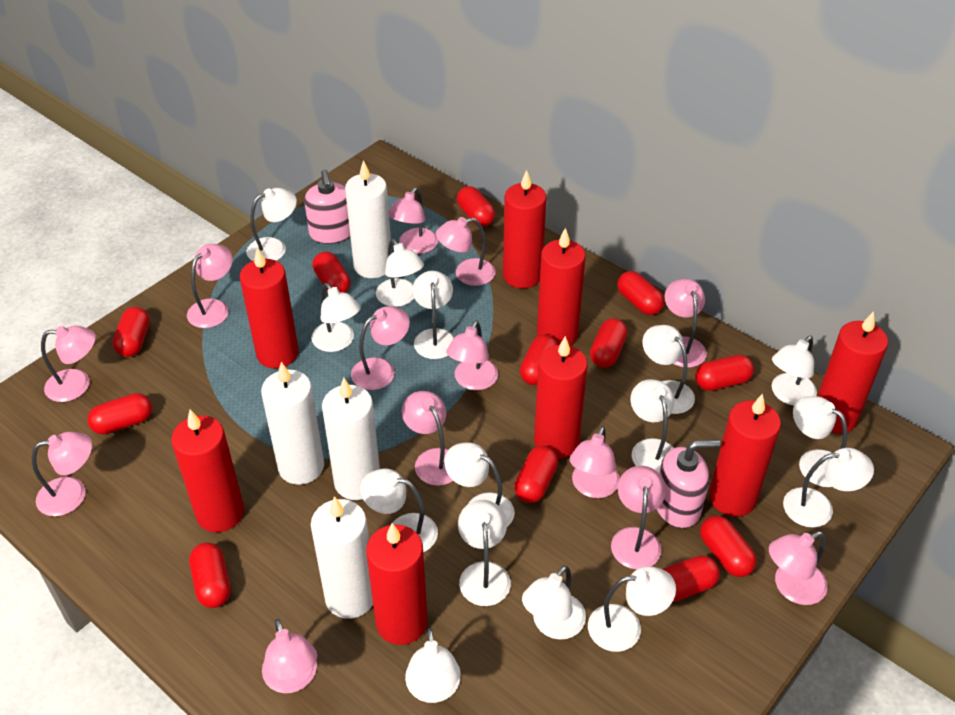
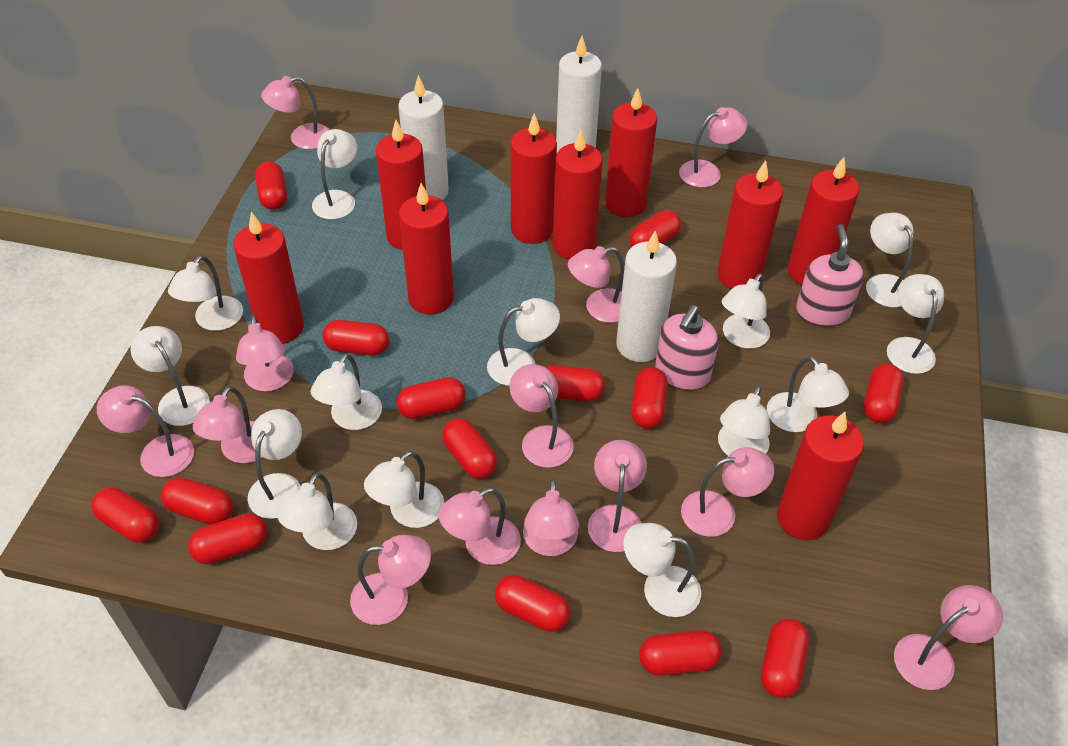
red candle: 8 -> 9
red capsule: 12 -> 14
white candle: 4 -> 3
white lamp: 15 -> 14

